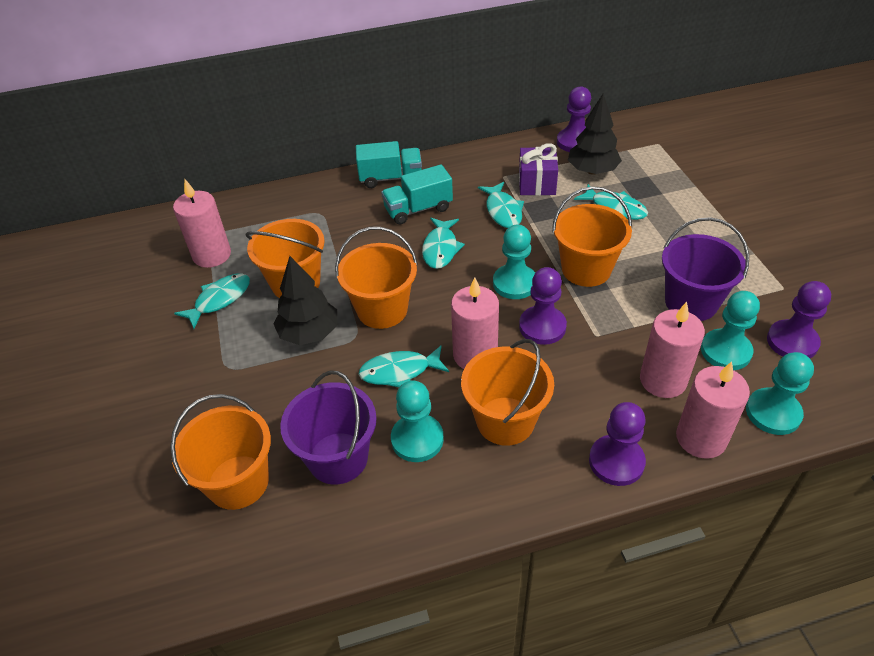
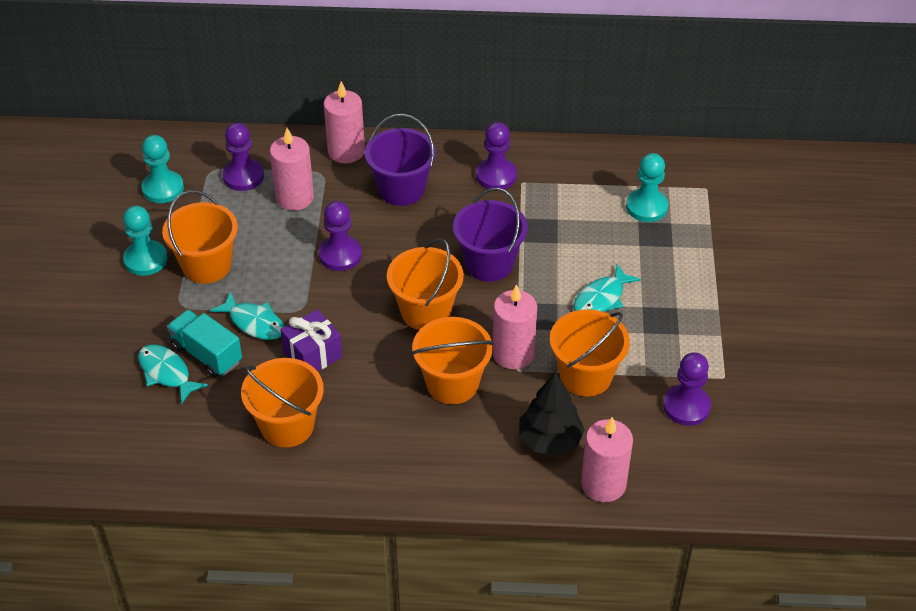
black tree: 2 -> 1
turquoise fish: 5 -> 3
turquoise pawn: 4 -> 3
turquoise truck: 2 -> 1

